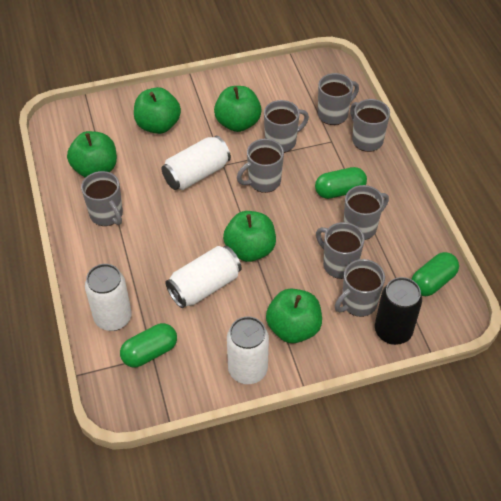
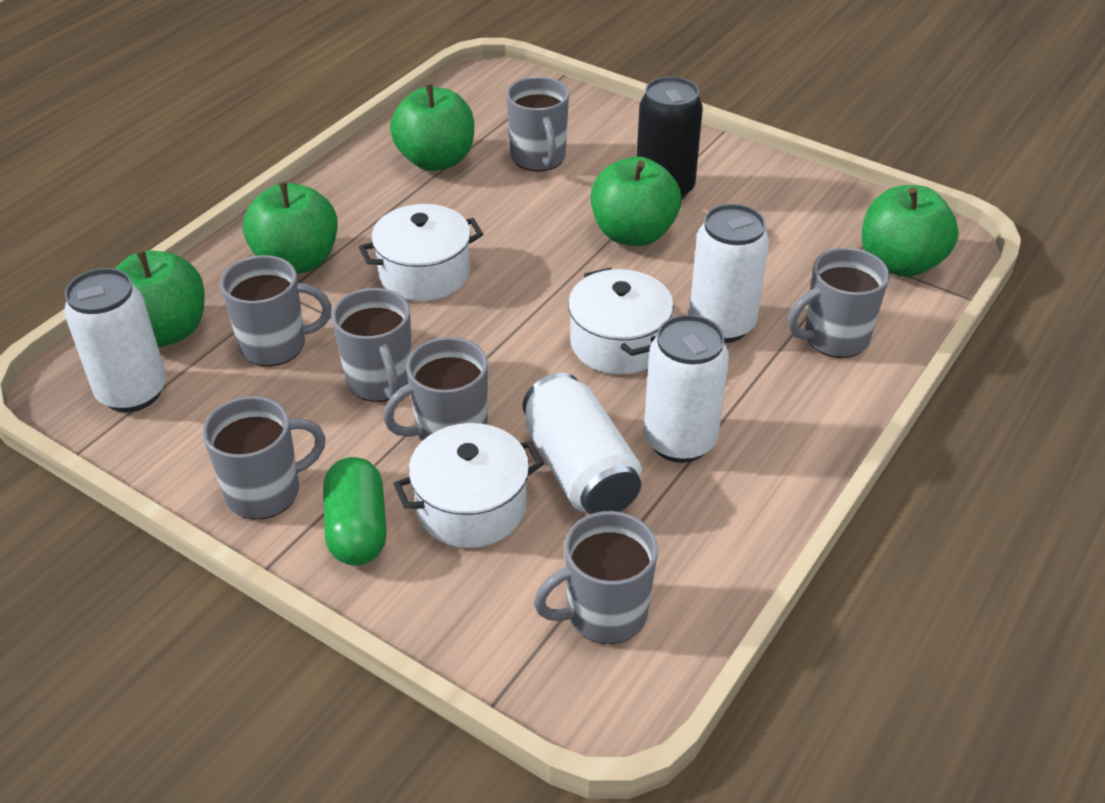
green capsule: 3 -> 1
grey mug: 8 -> 7
white pot: 0 -> 3

